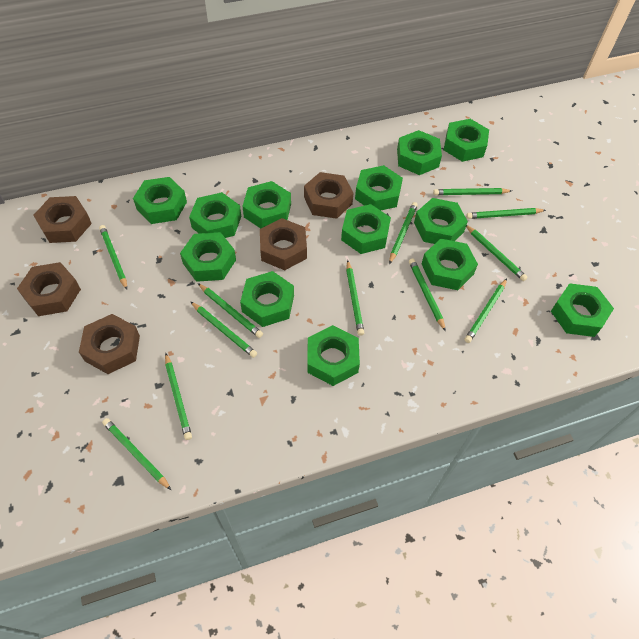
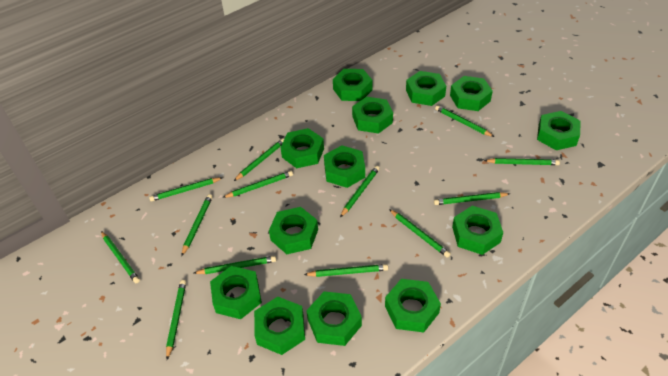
brown nut: 5 -> 0
green pencil: 12 -> 13

